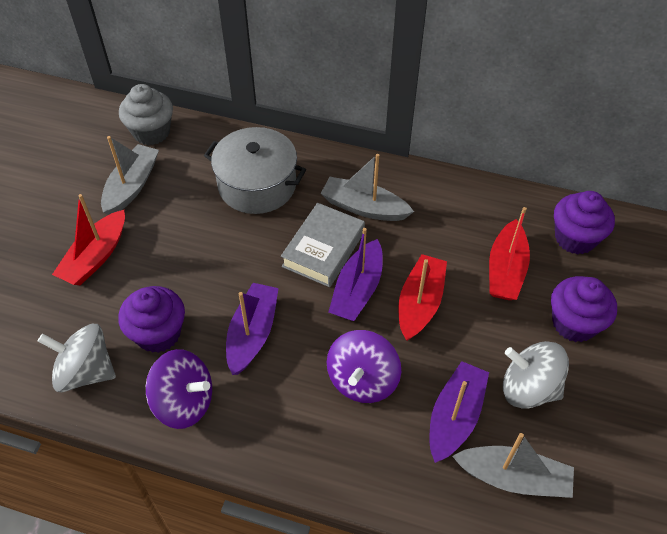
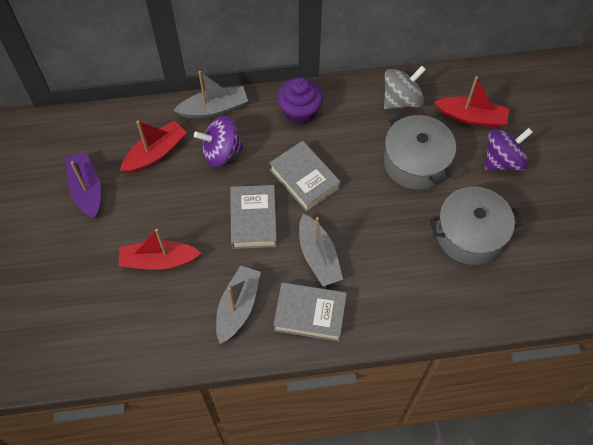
grey book: 1 -> 3
grey cupcake: 1 -> 0
grey pot: 1 -> 2
grey spinning top: 2 -> 1
purple boat: 3 -> 1
purple cupcake: 3 -> 1

